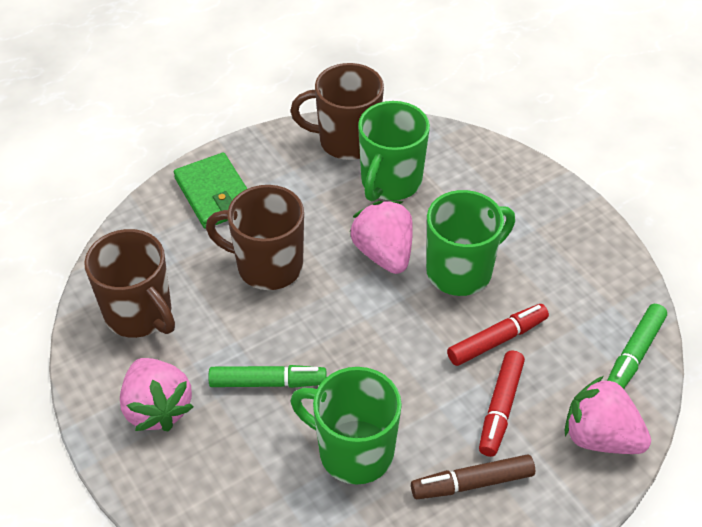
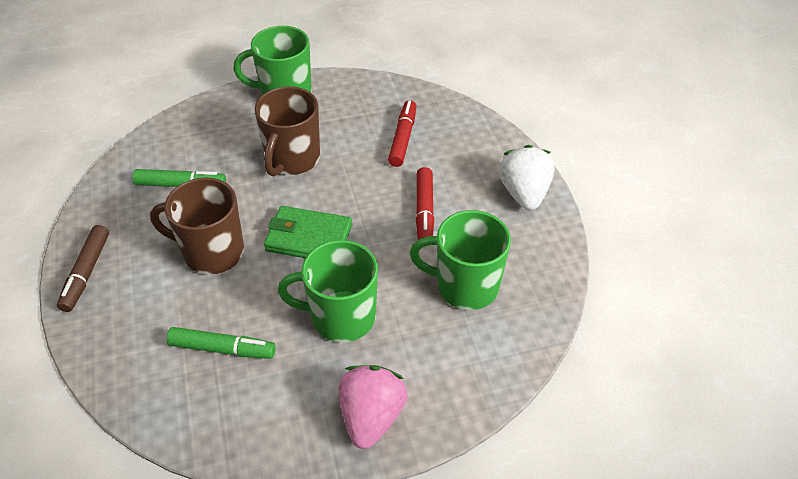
brown mug: 3 -> 2
pink strawberry: 3 -> 1
white strawberry: 0 -> 1

